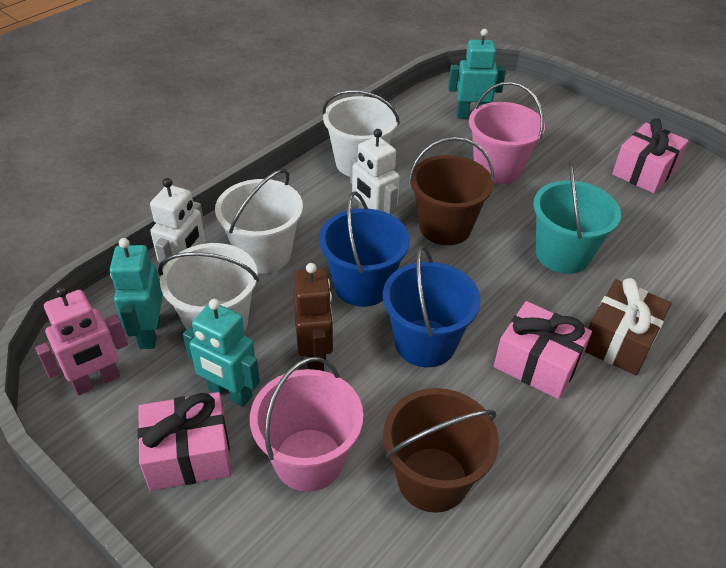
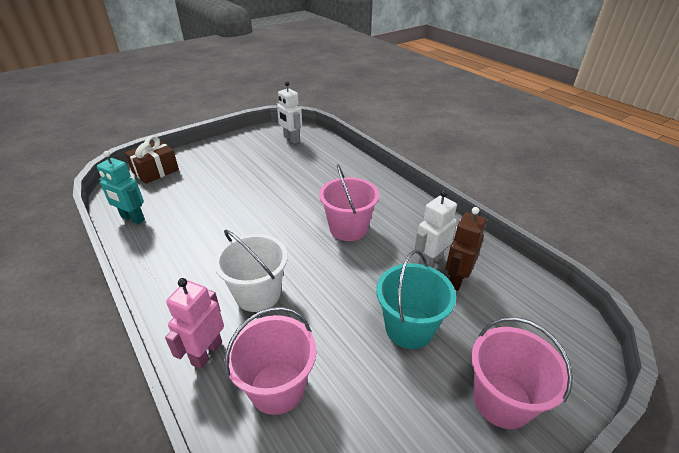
blue bucket: 2 -> 0
brown bucket: 2 -> 0
pink bucket: 2 -> 3
pink gift: 3 -> 0
turquoise robot: 3 -> 1
white bucket: 3 -> 1

